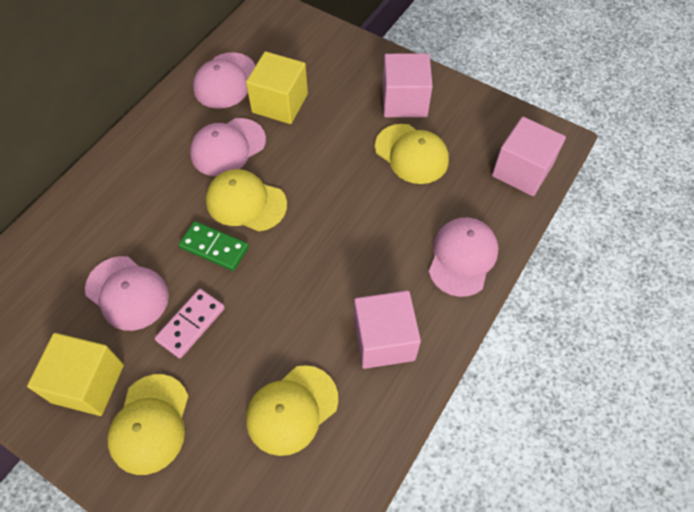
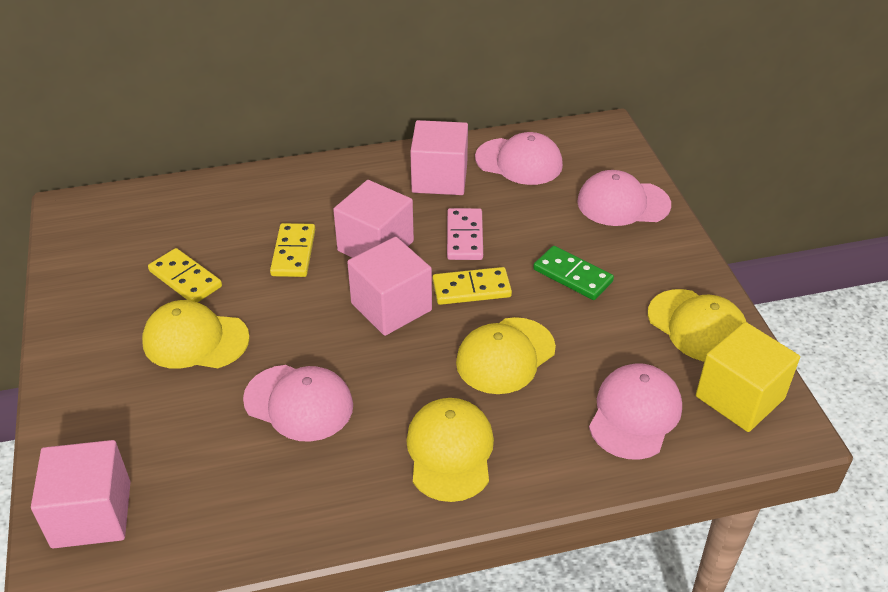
pink cube: 3 -> 4
yellow cube: 2 -> 1
yellow domino: 0 -> 3

